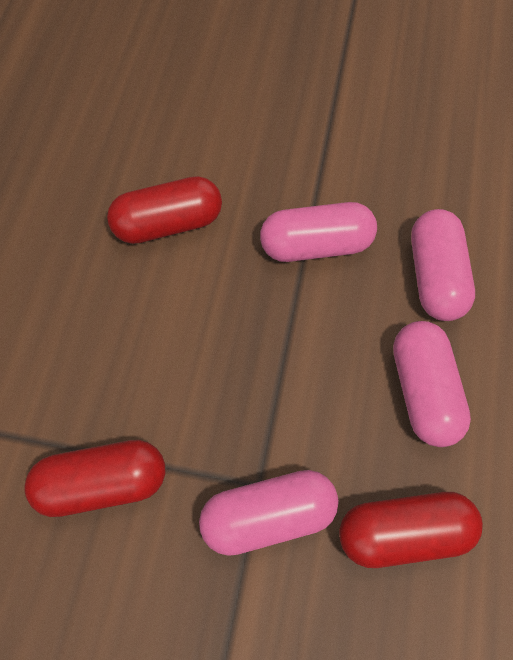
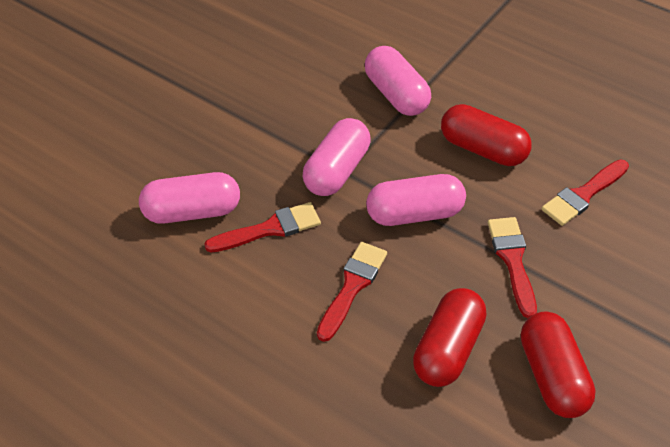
red brush: 0 -> 4

